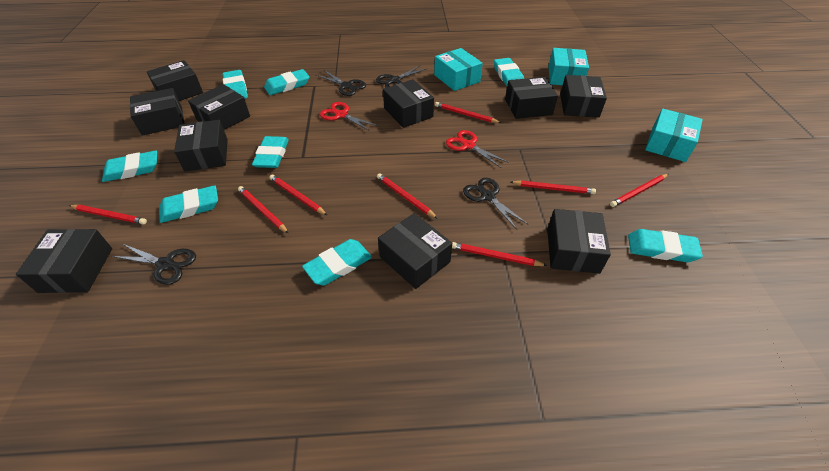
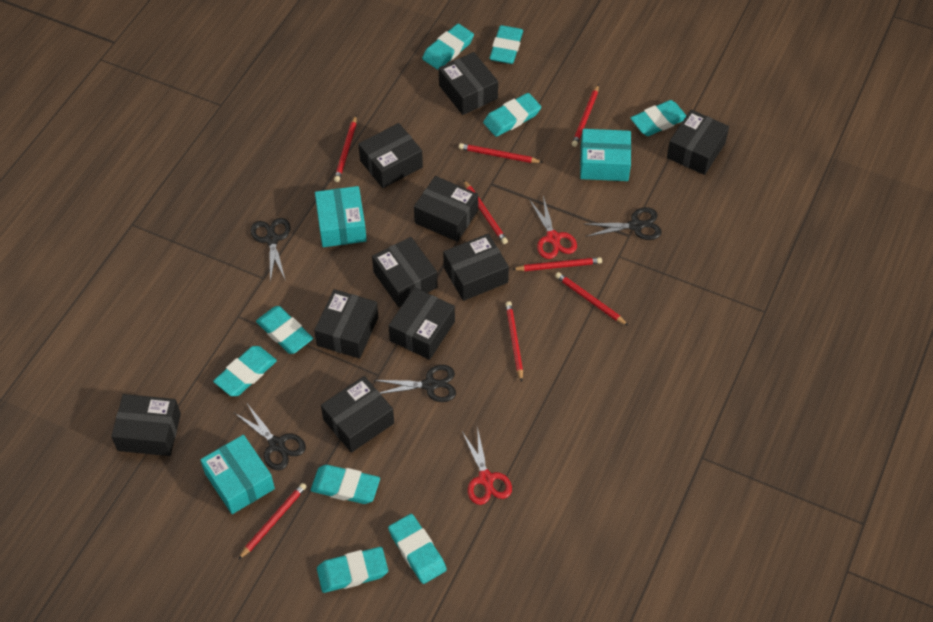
turquoise eraser: 8 -> 9

